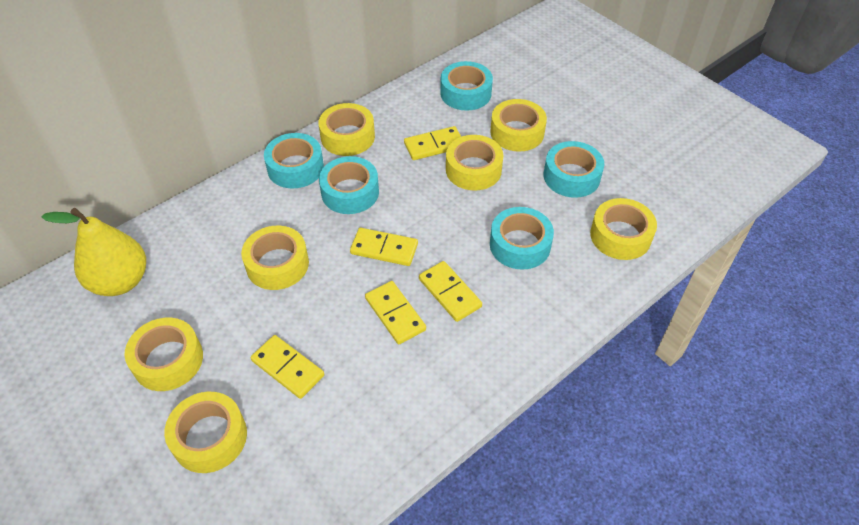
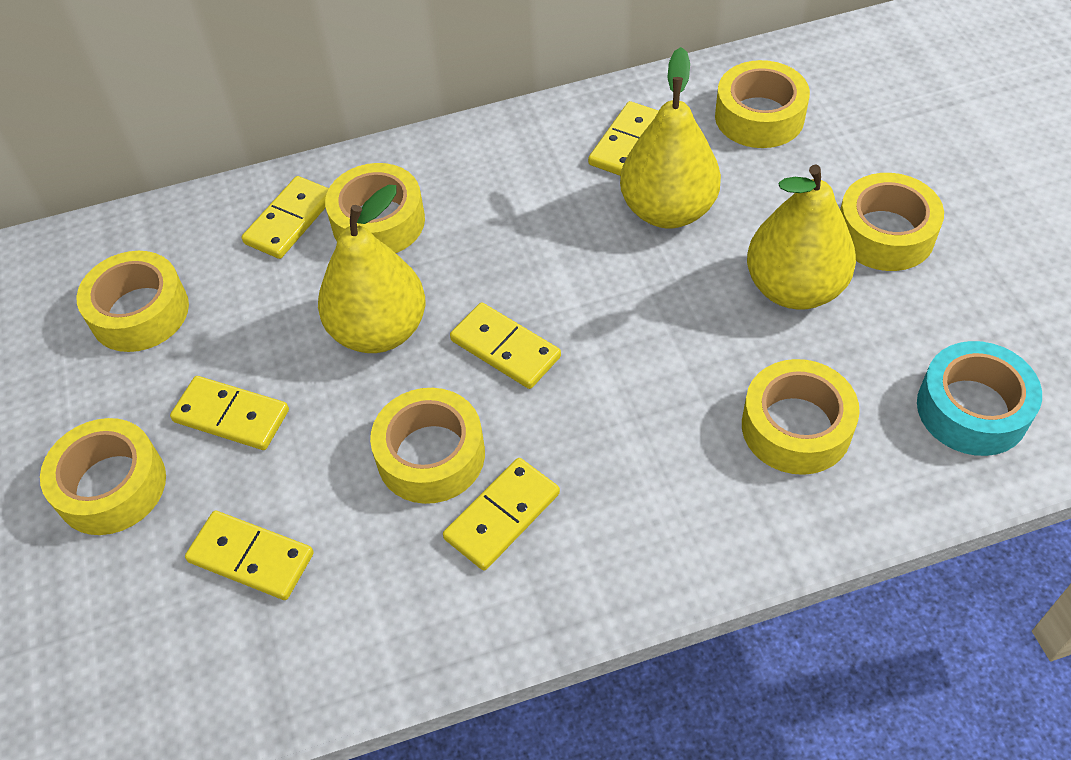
turquoise tape: 5 -> 1
yellow domino: 5 -> 6
yellow pear: 1 -> 3

